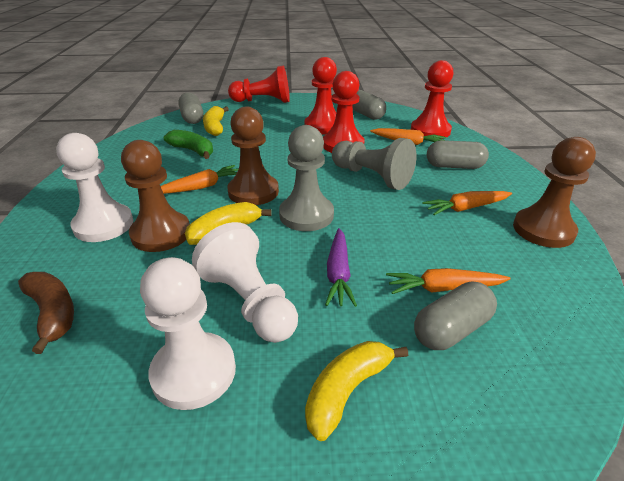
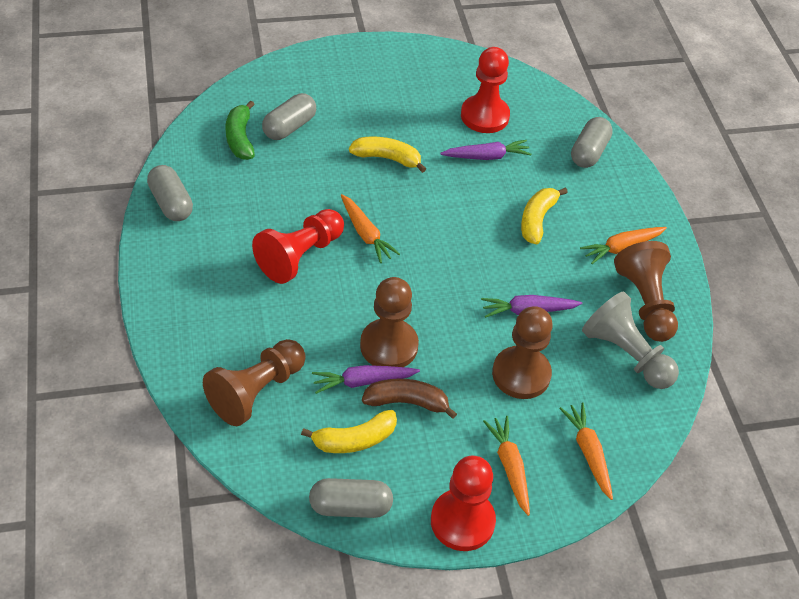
brown pawn: 3 -> 4
grey pawn: 2 -> 1
purple carrot: 1 -> 3
red pawn: 4 -> 3
white pawn: 3 -> 0

